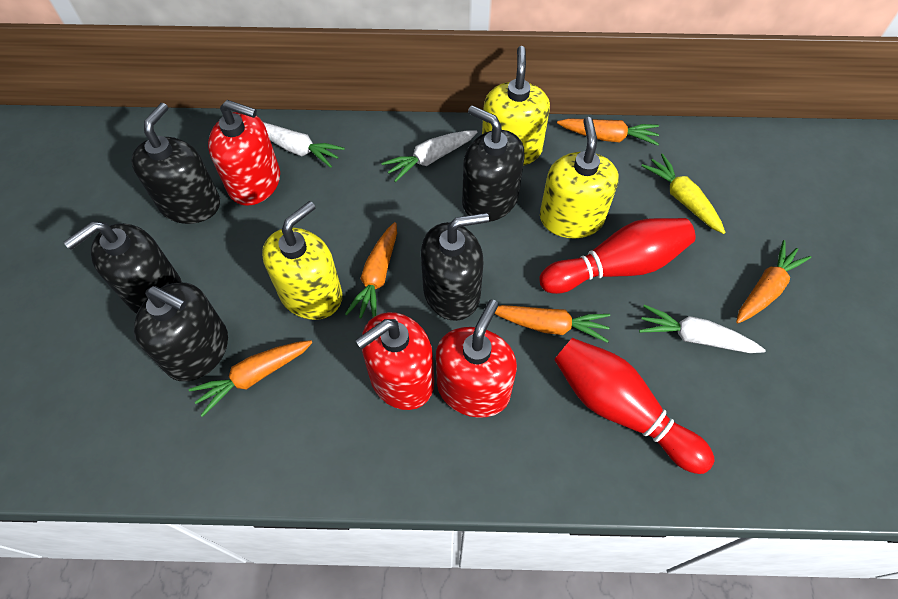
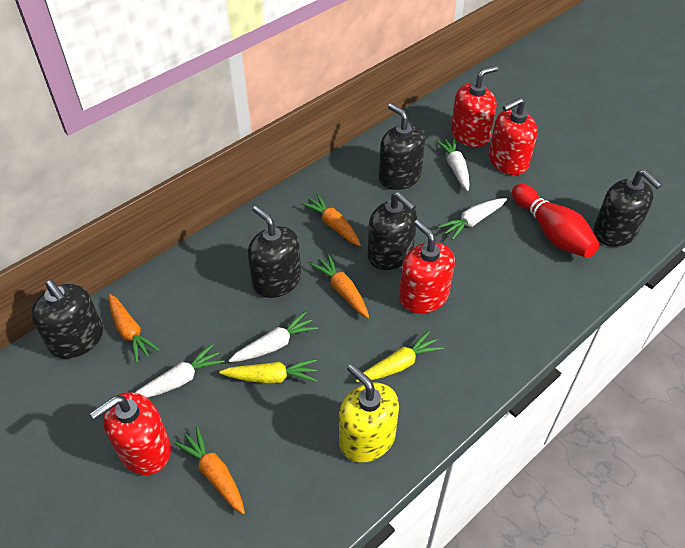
orange carrot: 5 -> 4
red bowling pin: 2 -> 1
red soap dispenser: 3 -> 4
white carrot: 3 -> 4
yellow carrot: 1 -> 2
yellow soap dispenser: 3 -> 1

